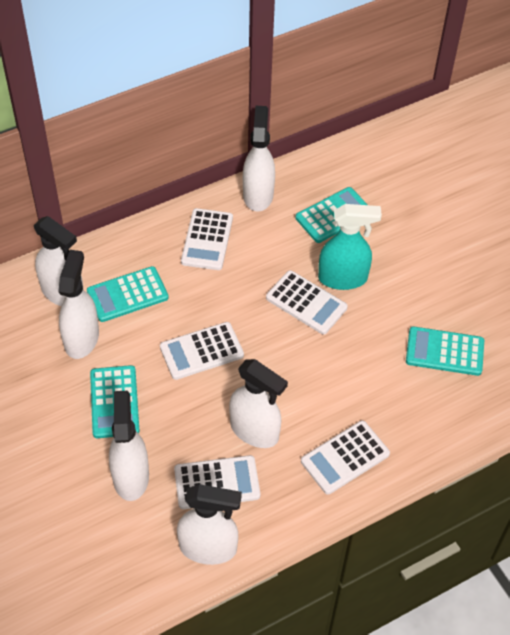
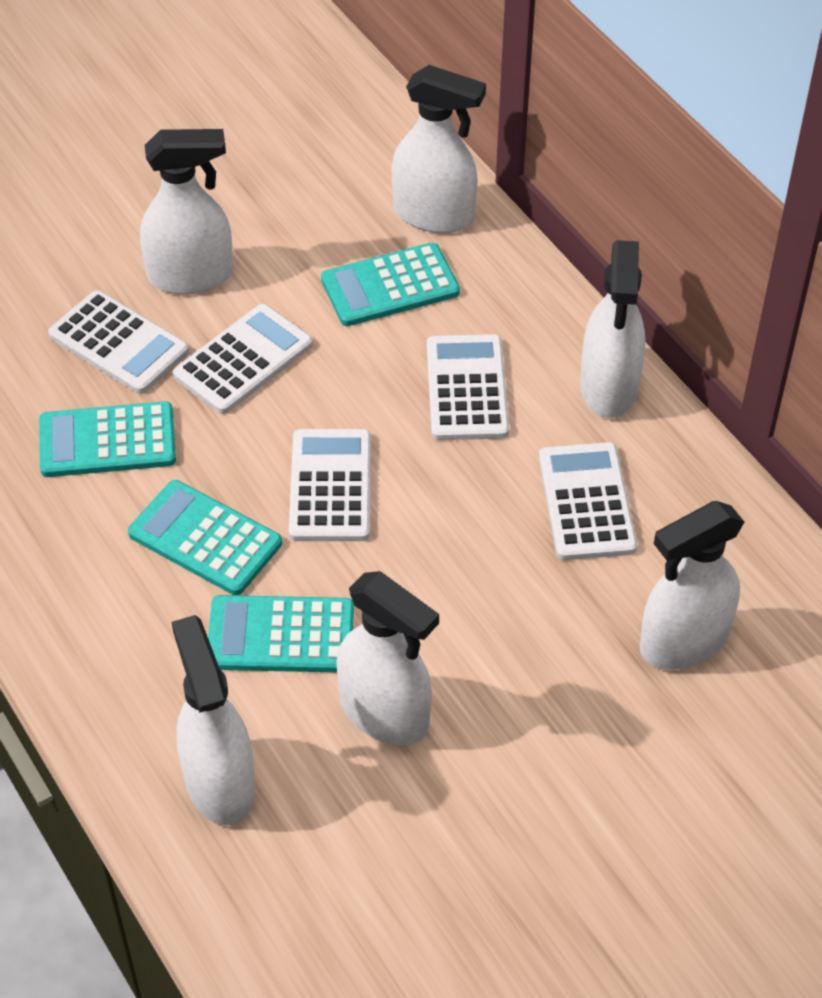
turquoise spray bottle: 1 -> 0

